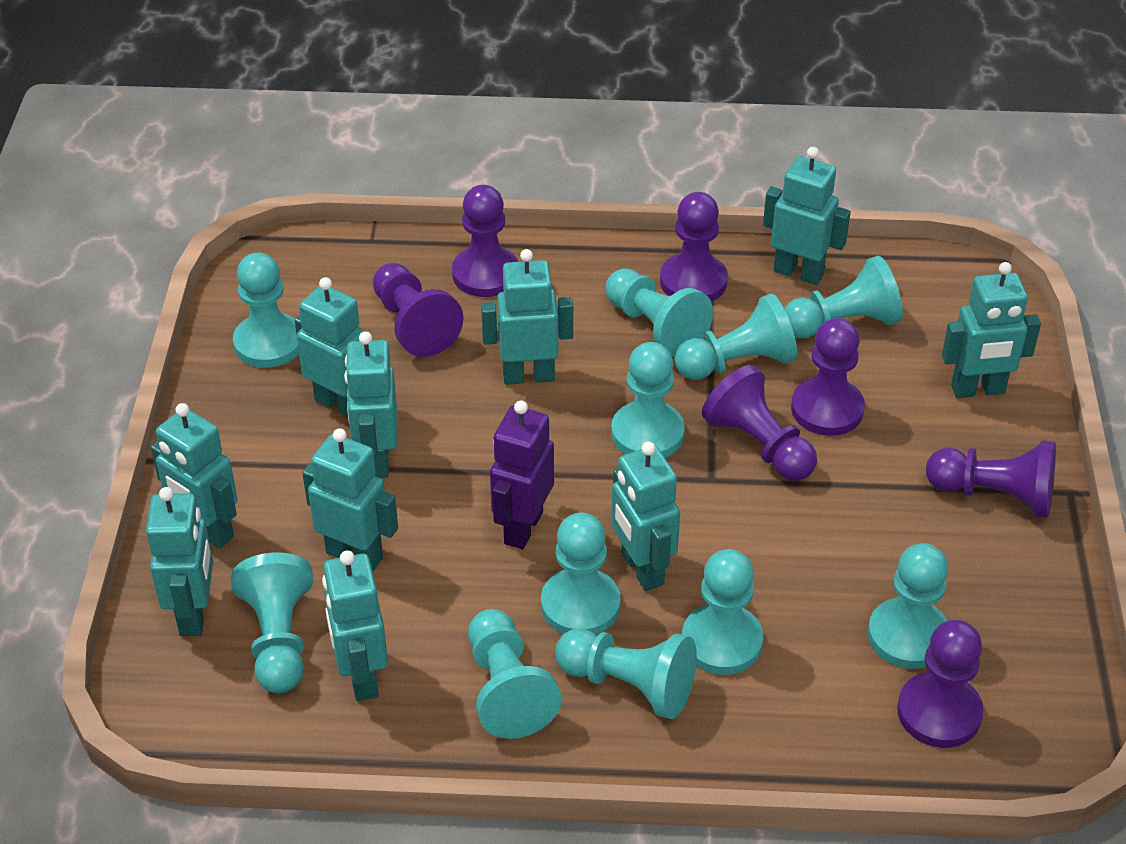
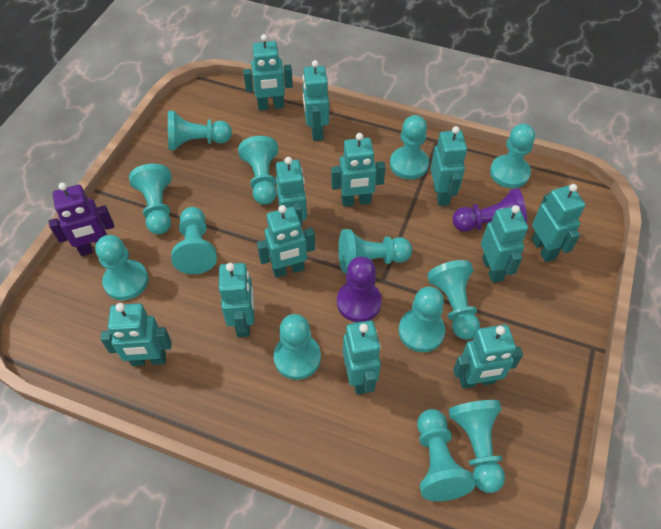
purple pawn: 7 -> 2
turquoise pawn: 11 -> 13
turquoise robot: 10 -> 12

